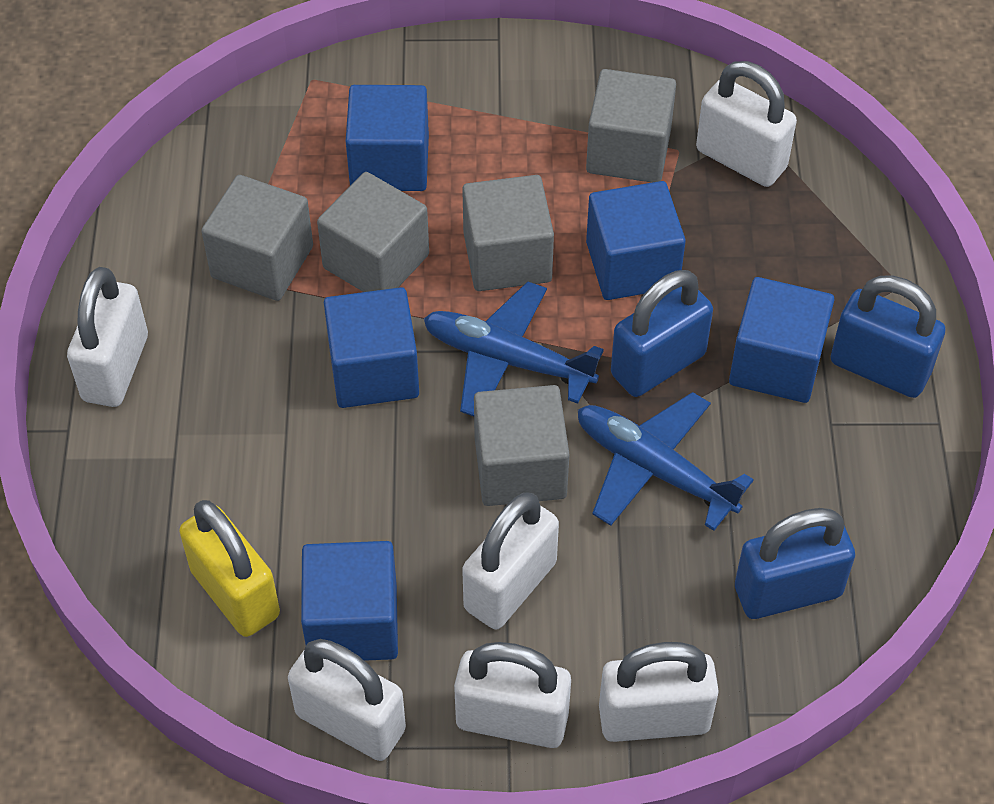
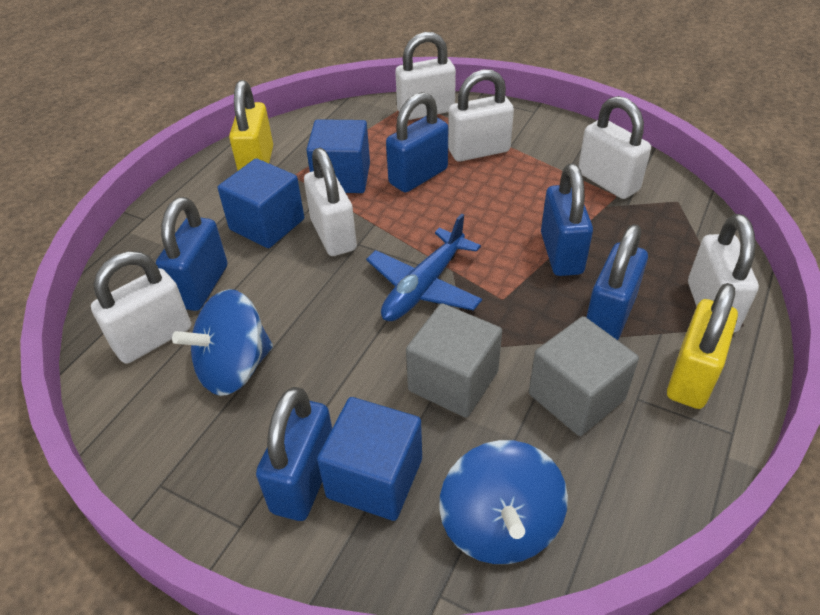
blue cube: 5 -> 3
blue padlock: 3 -> 5
blue plane: 2 -> 1
blue spinning top: 0 -> 2
grey cube: 5 -> 2
yellow padlock: 1 -> 2

